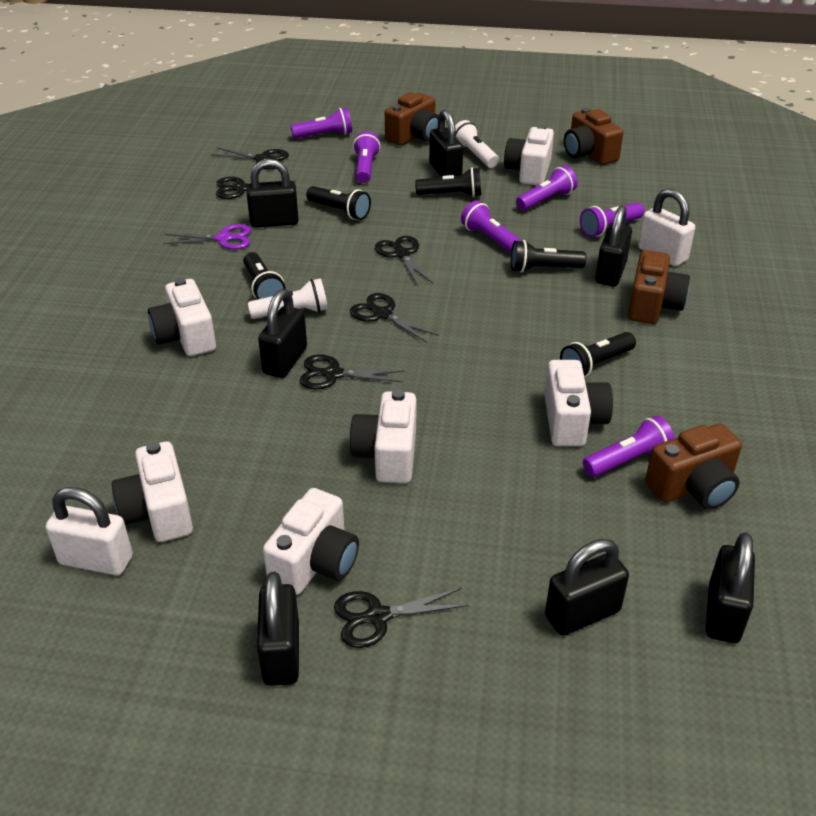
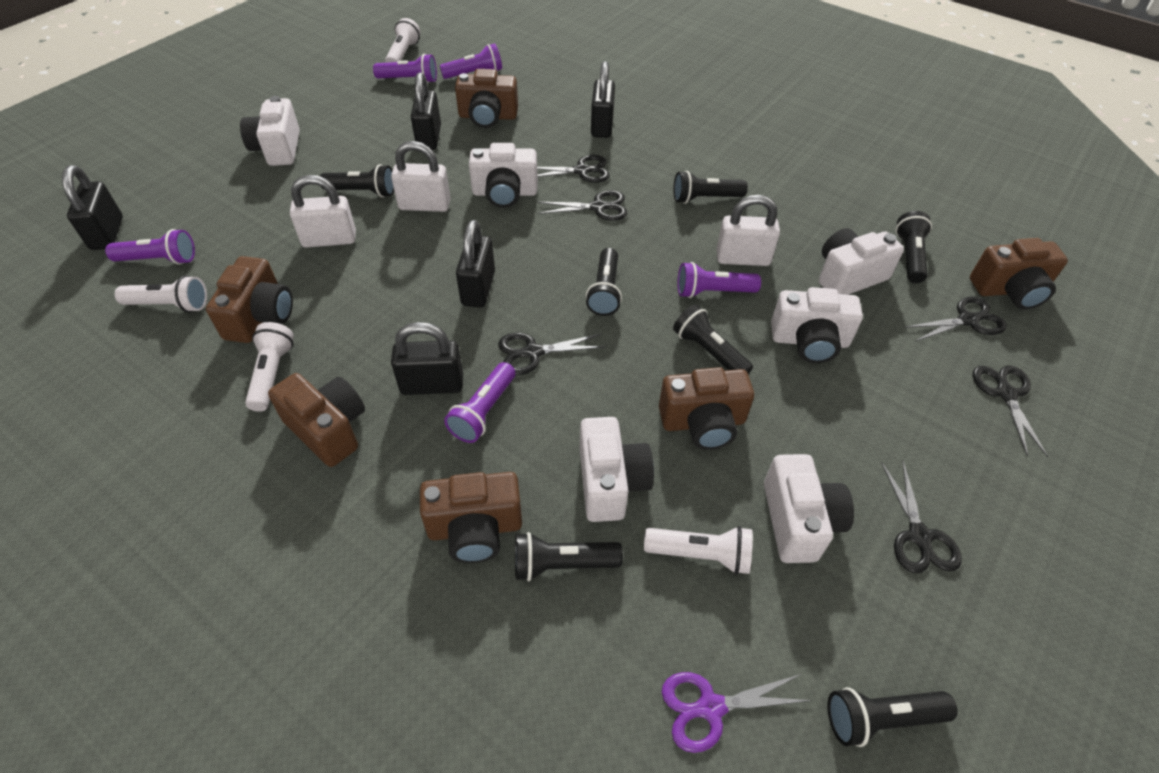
black flashlight: 5 -> 7
black padlock: 7 -> 5
brown camera: 4 -> 6
purple flashlight: 6 -> 5
white flashlight: 2 -> 4
white padlock: 2 -> 3

